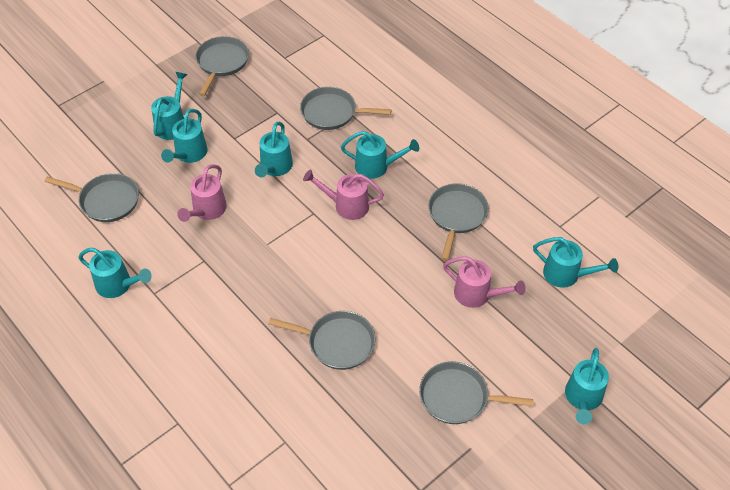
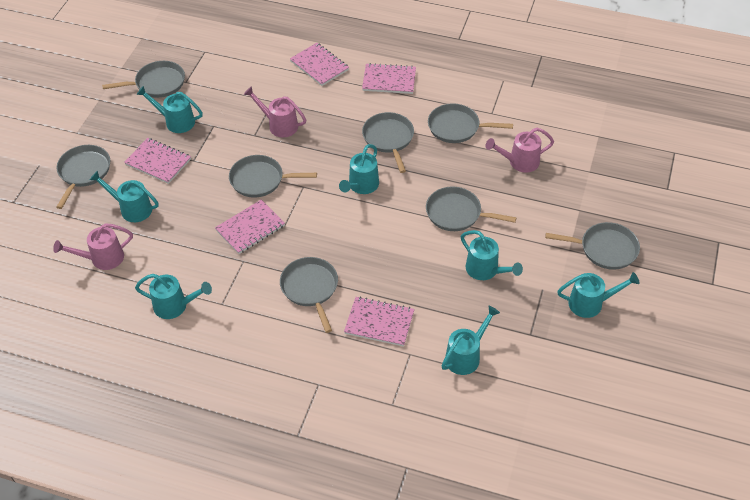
grey pan: 6 -> 8
pink notebook: 0 -> 5

